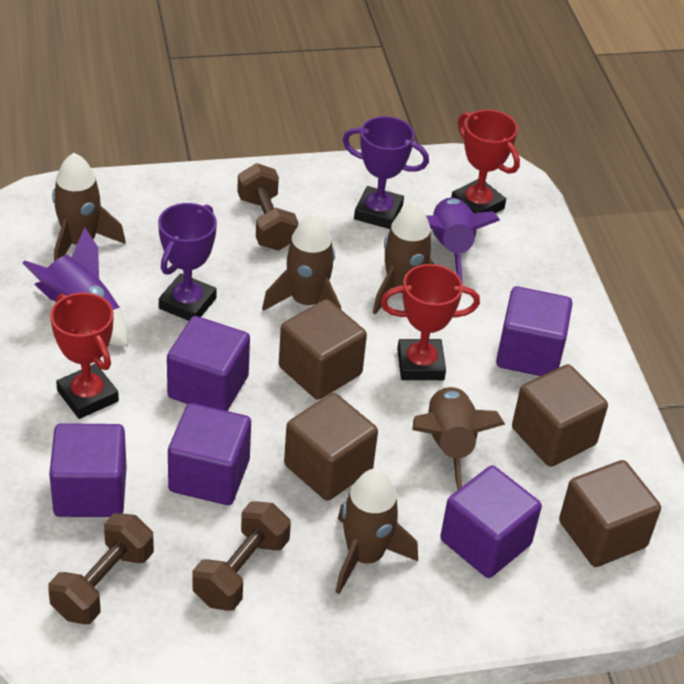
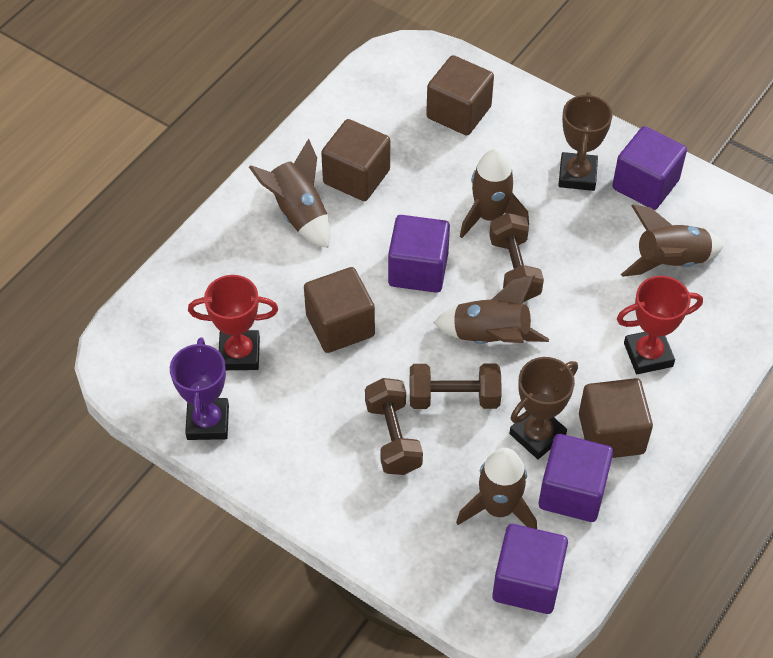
brown trophy: 0 -> 2
purple cube: 5 -> 4
purple rocket: 2 -> 0
purple trophy: 2 -> 1
red trophy: 3 -> 2

